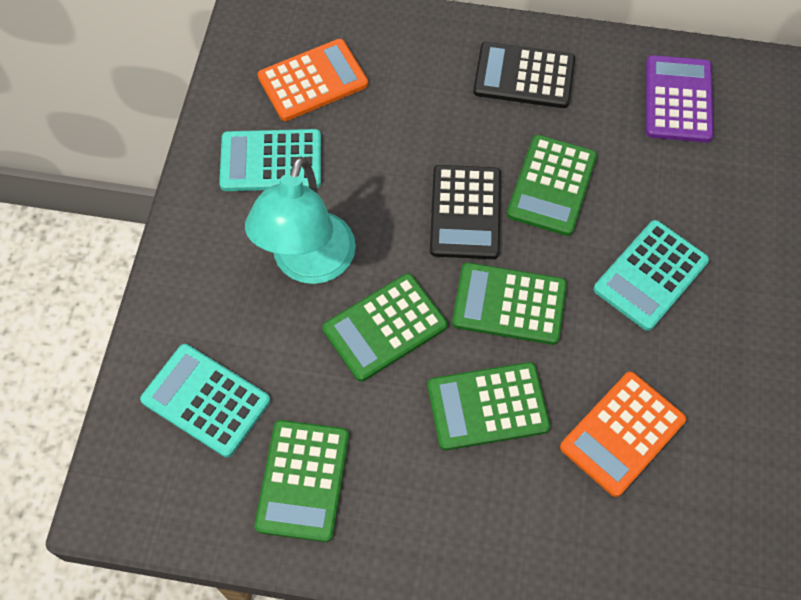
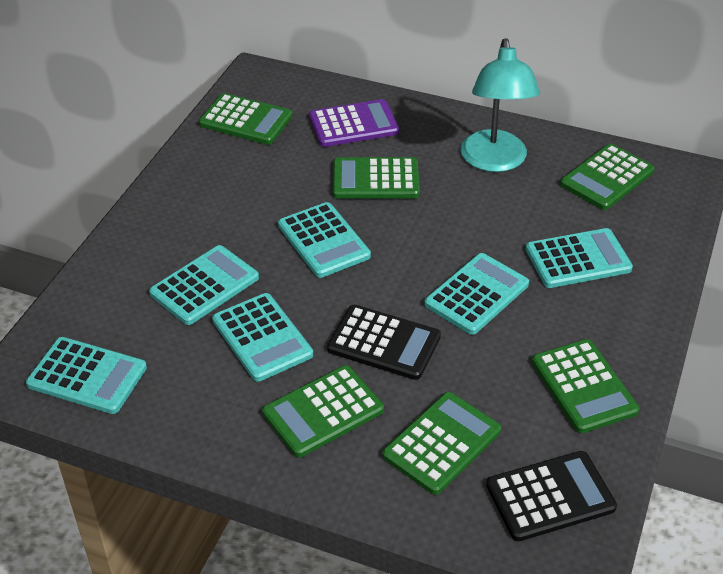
green calculator: 5 -> 6
orange calculator: 2 -> 0
turquoise calculator: 3 -> 6

